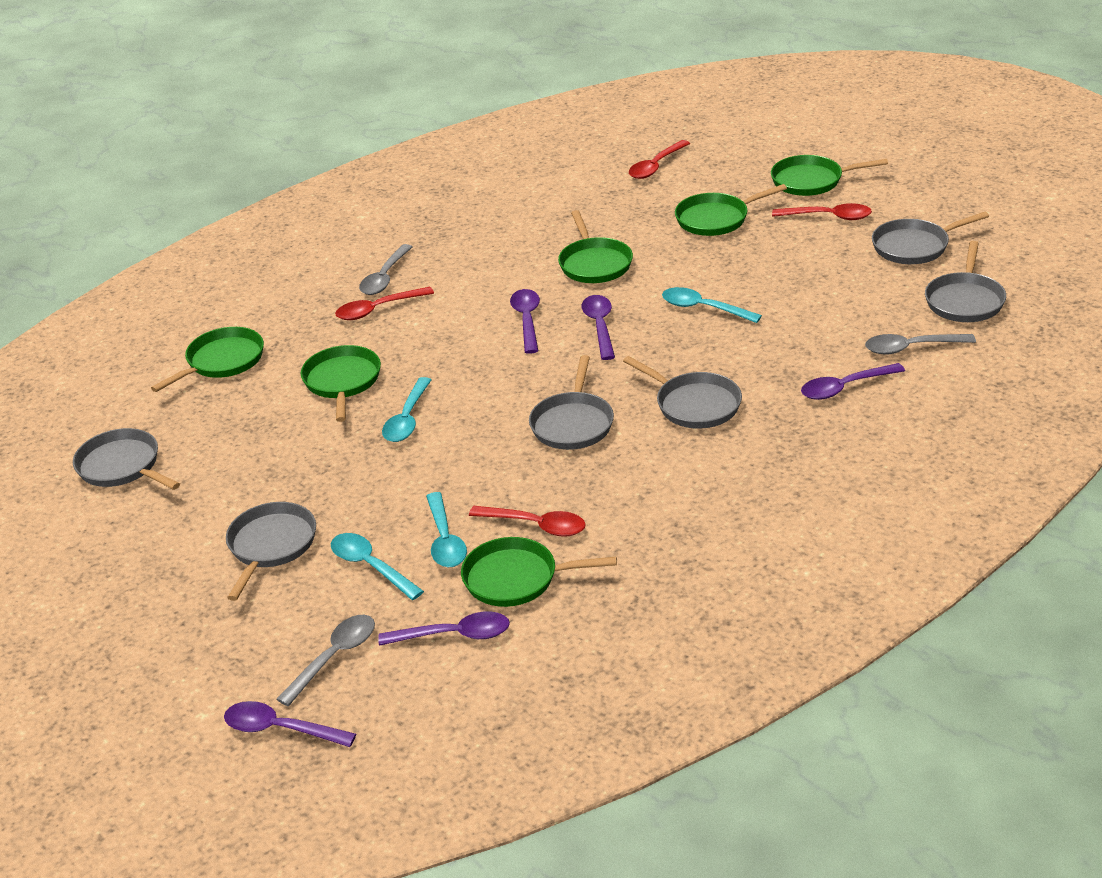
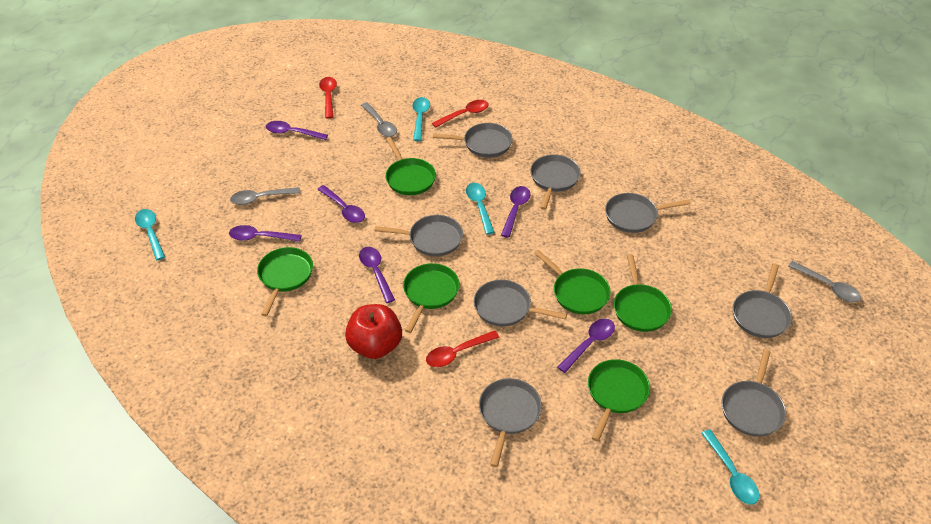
grey pan: 6 -> 8
purple spoon: 5 -> 6
red apple: 0 -> 1
red spoon: 4 -> 3

